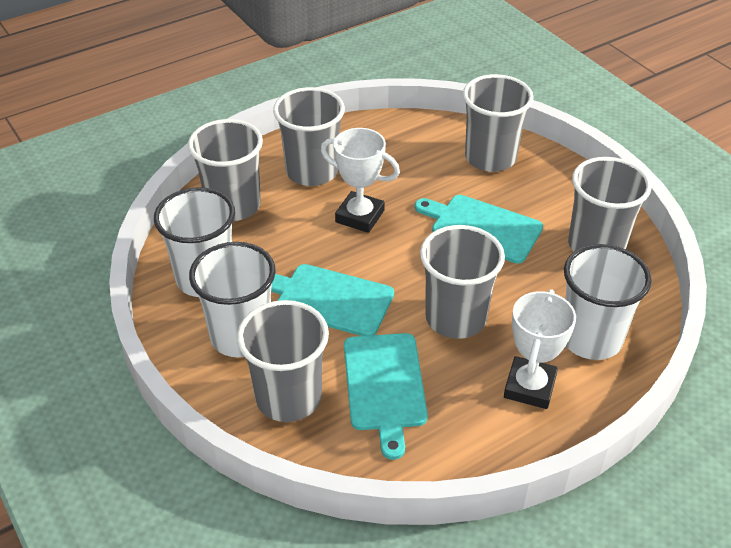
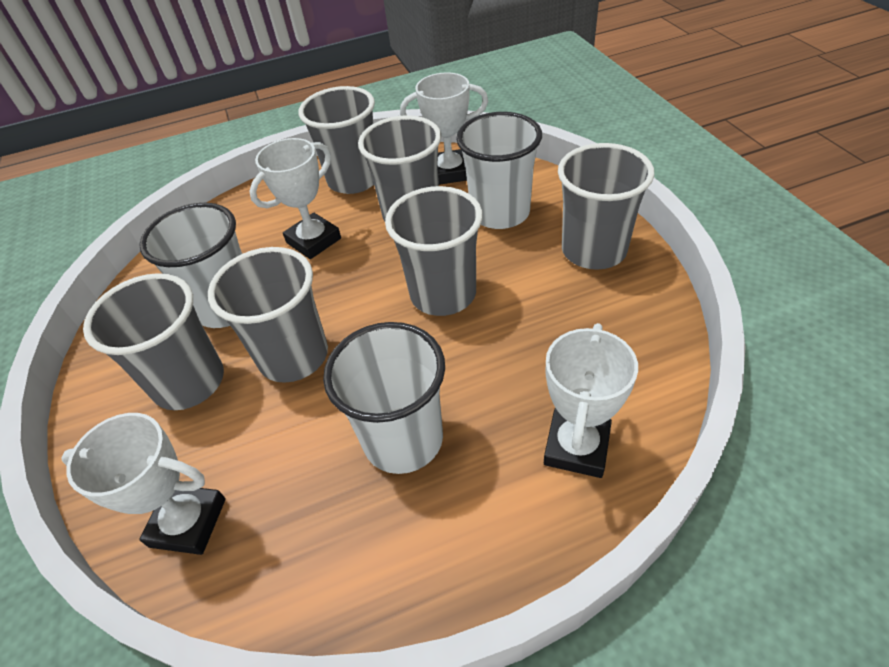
turquoise cutting board: 3 -> 0
white trophy: 2 -> 4

